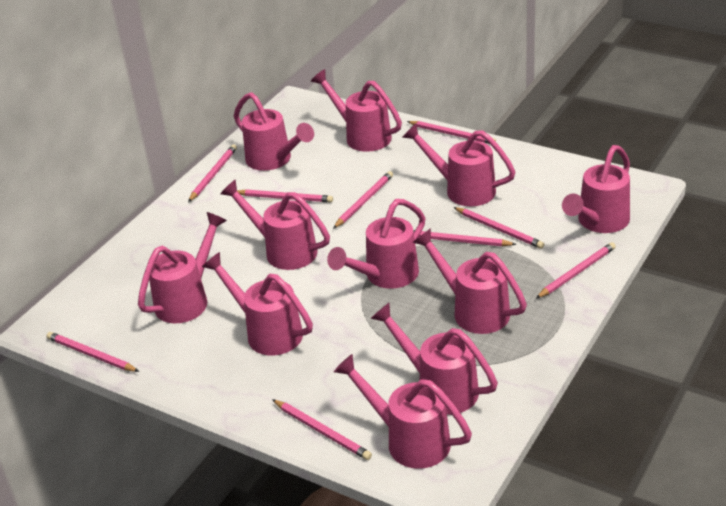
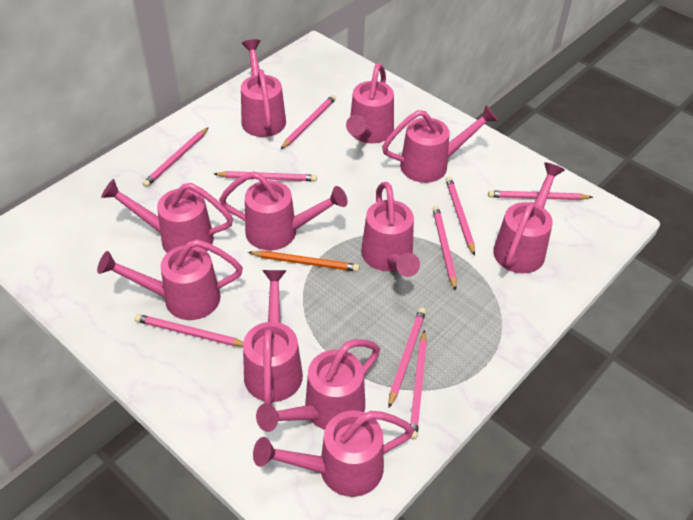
orange pencil: 0 -> 1

